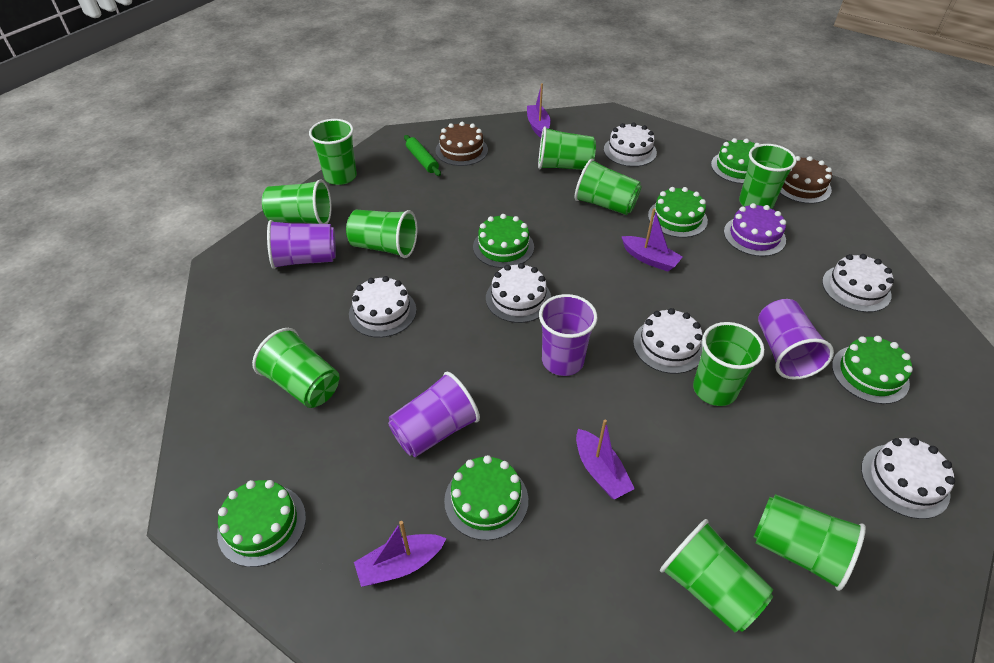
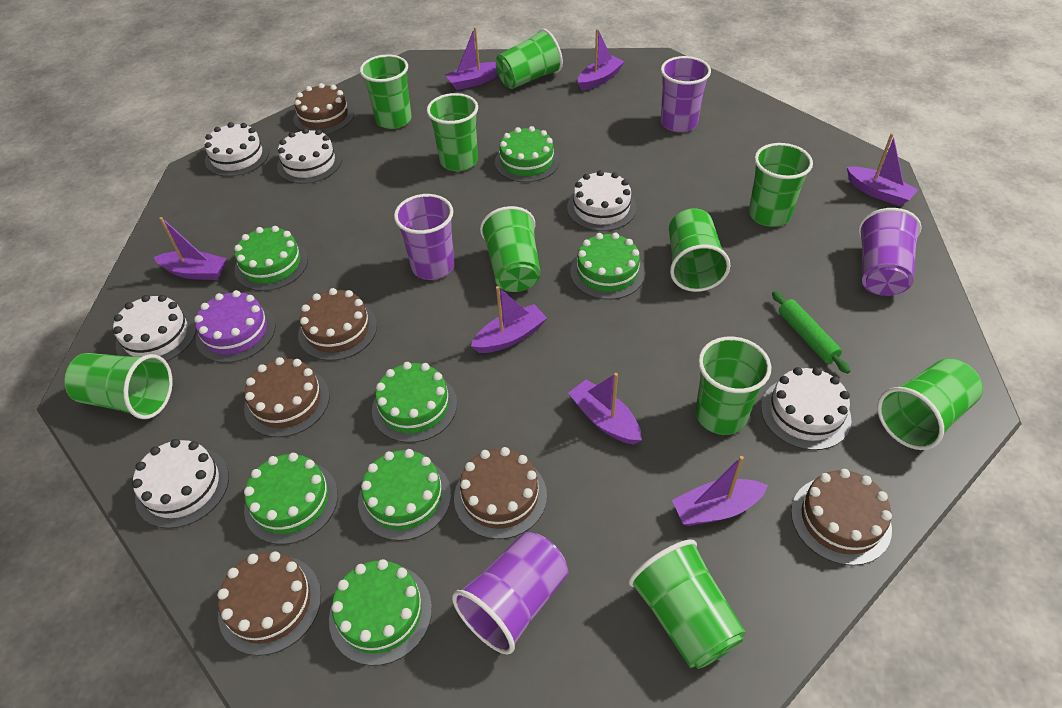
brown cake: 2 -> 6
green cake: 6 -> 7
purple boat: 4 -> 7

